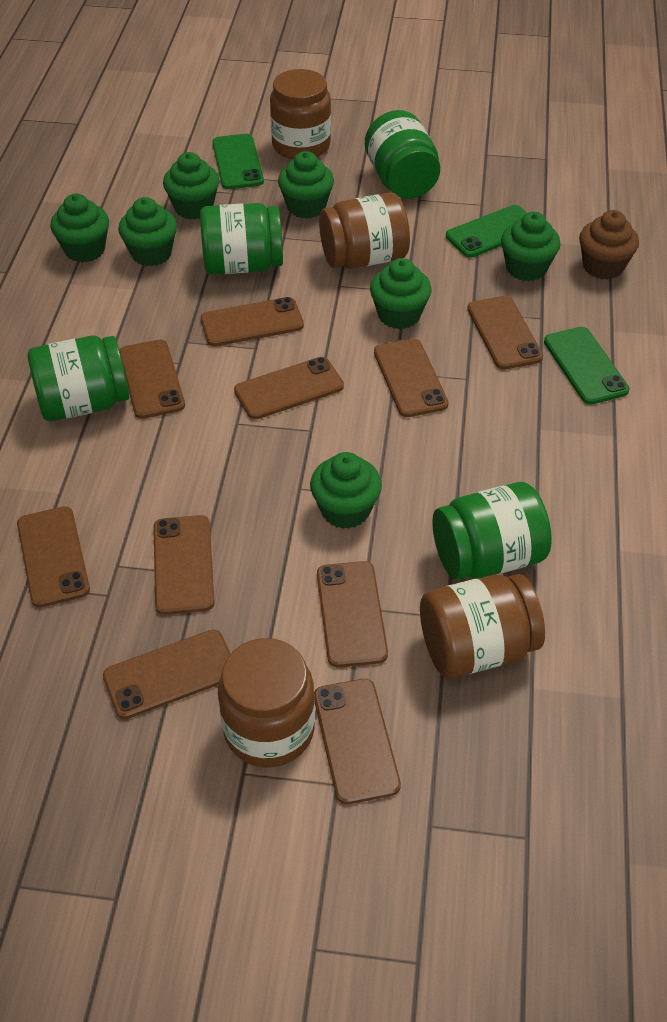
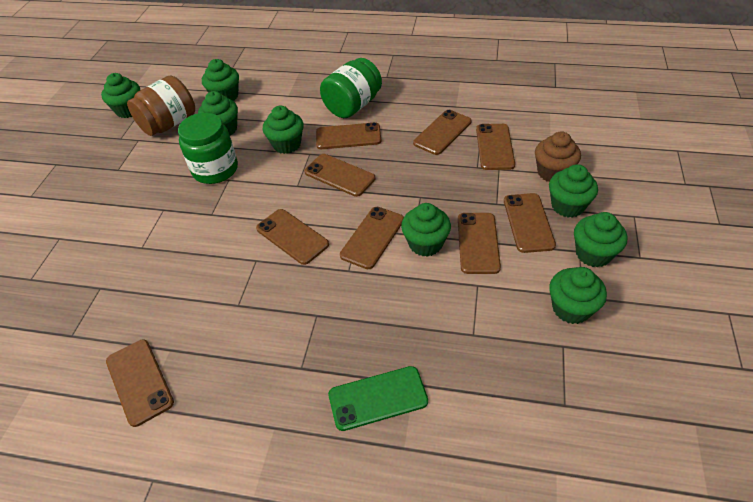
brown jar: 4 -> 1
brown phone: 10 -> 9
green cupcake: 7 -> 8
green jar: 4 -> 2
green phone: 3 -> 1

